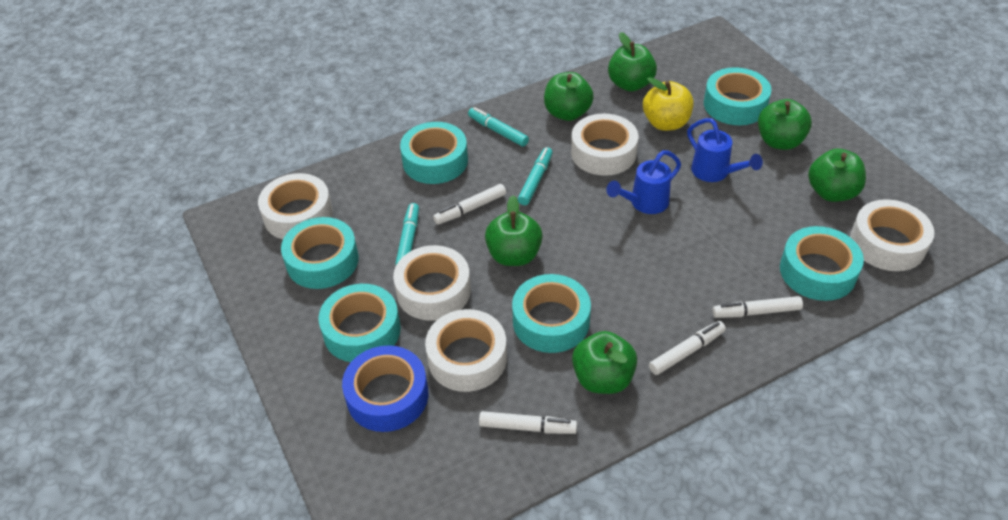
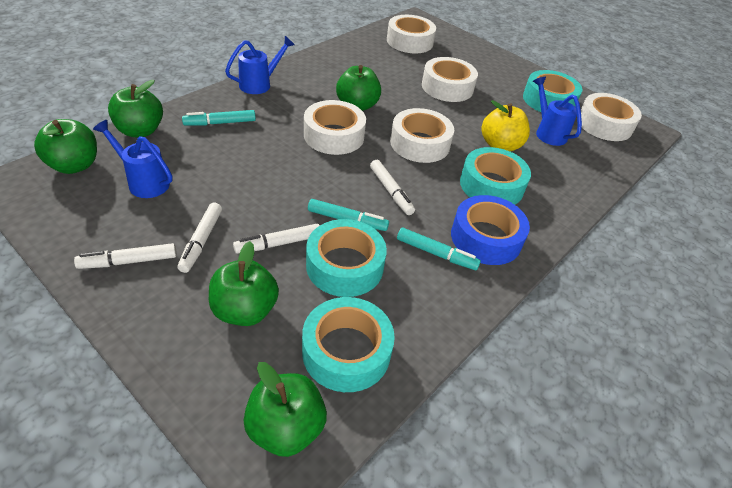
blue watering can: 2 -> 3
green apple: 6 -> 5
turquoise tape: 6 -> 4

